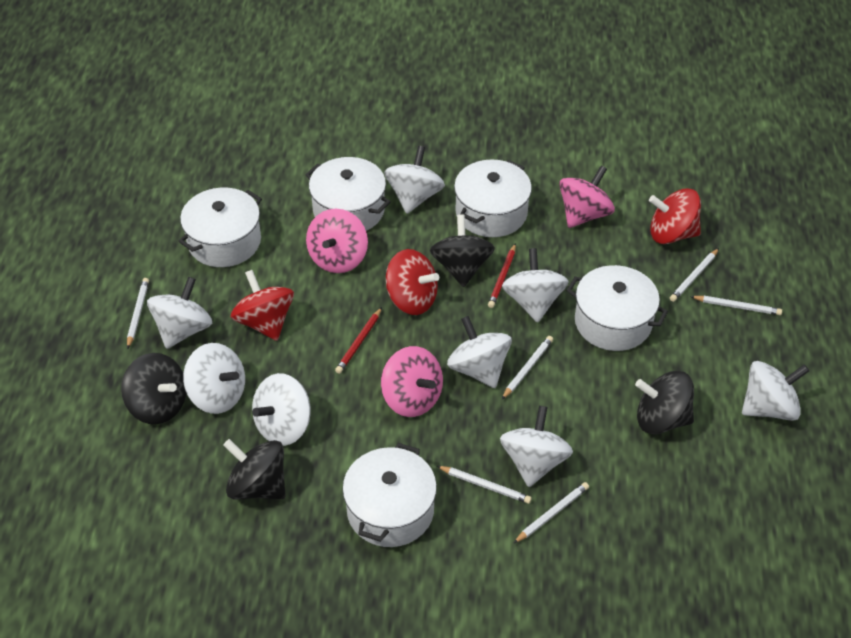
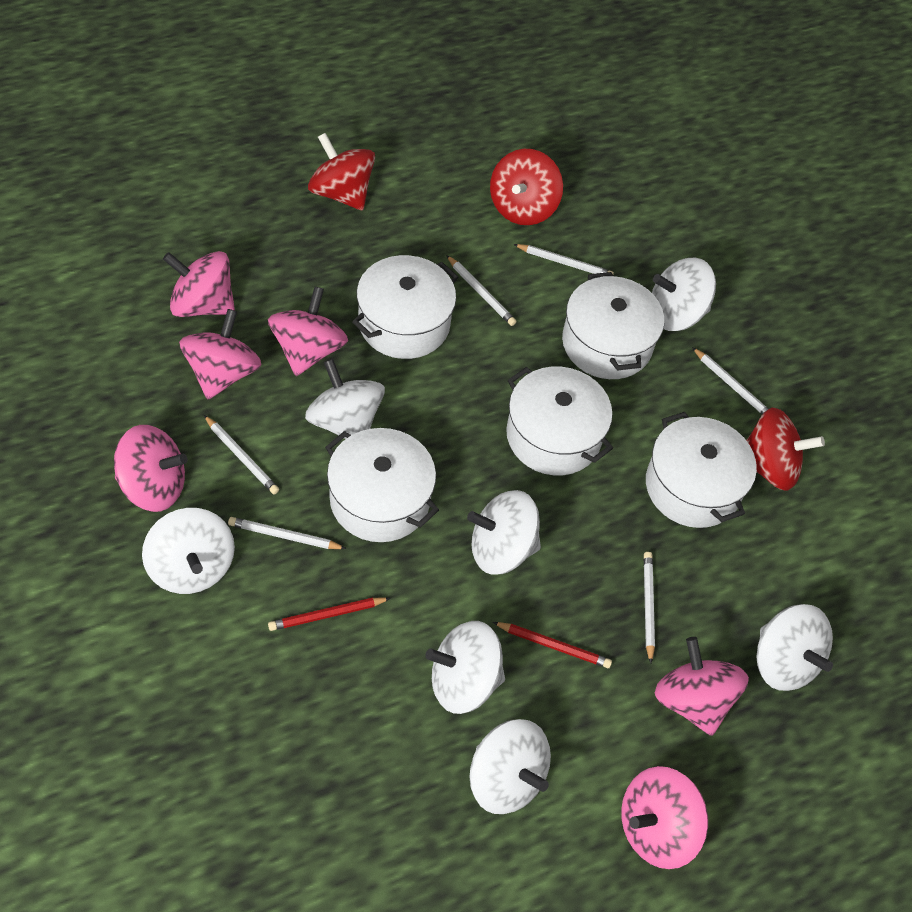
black spinning top: 4 -> 0
pink spinning top: 3 -> 6
white spinning top: 8 -> 7

